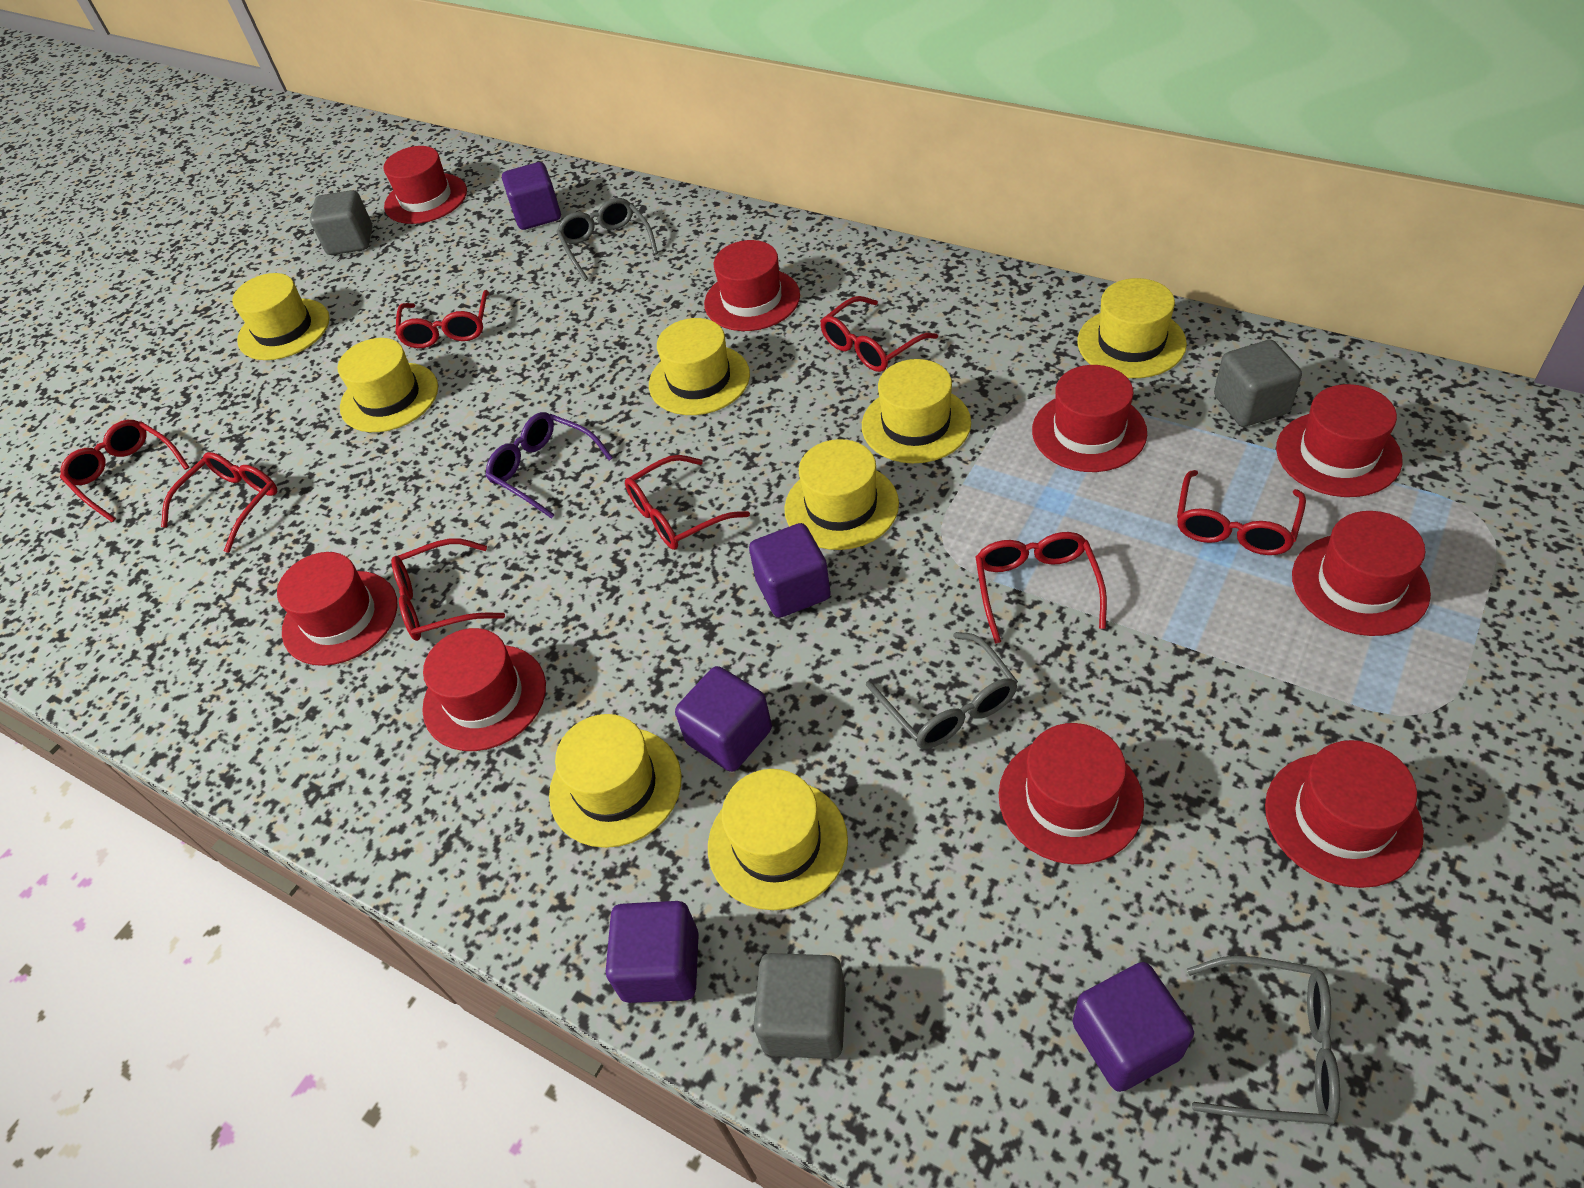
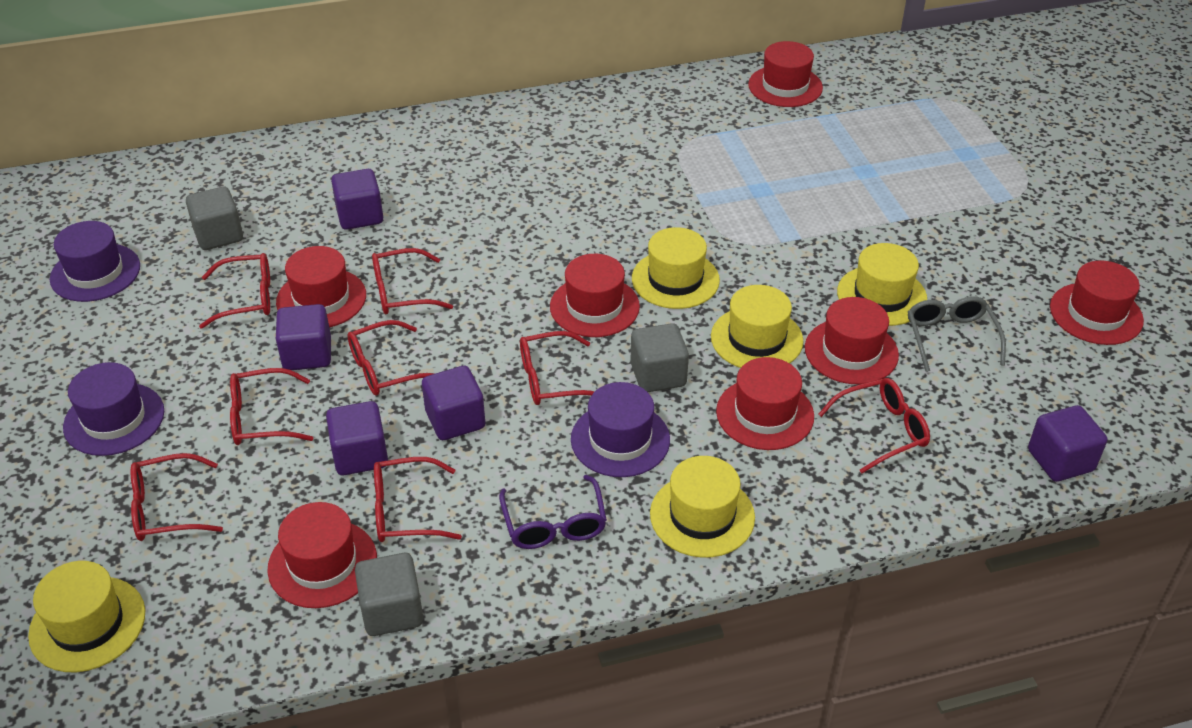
grey glasses: 3 -> 1
purple hat: 0 -> 3
red hat: 9 -> 7
yellow hat: 8 -> 5

